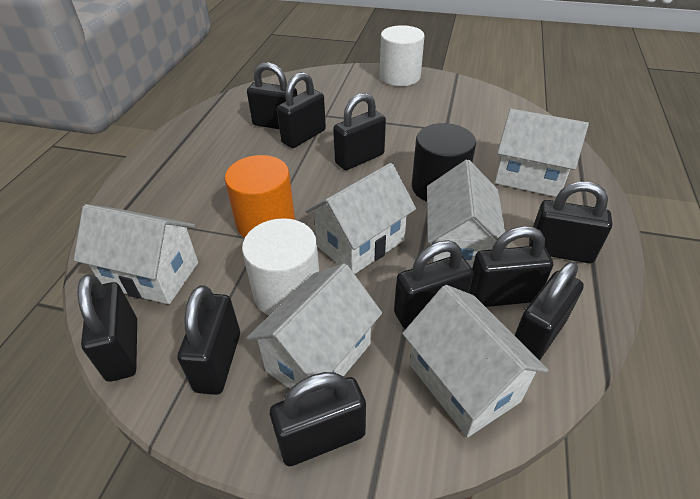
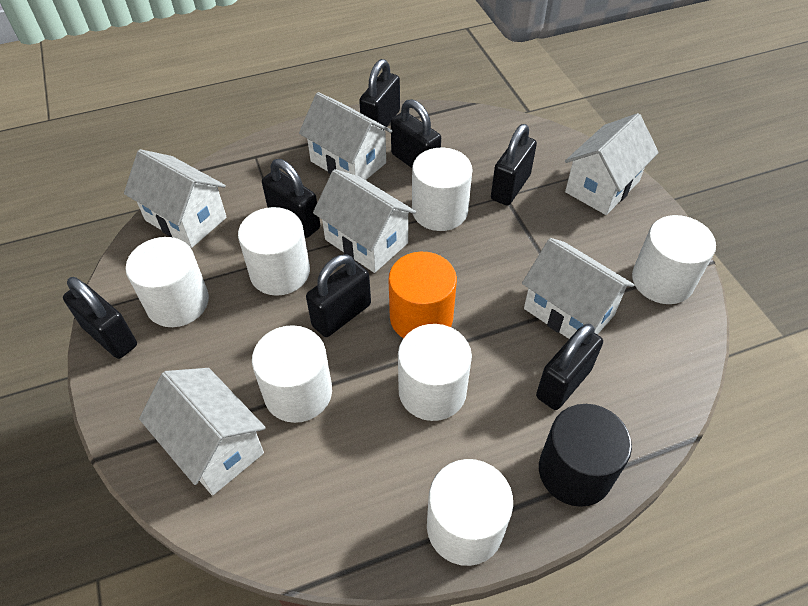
black padlock: 10 -> 7
white cylinder: 2 -> 7

